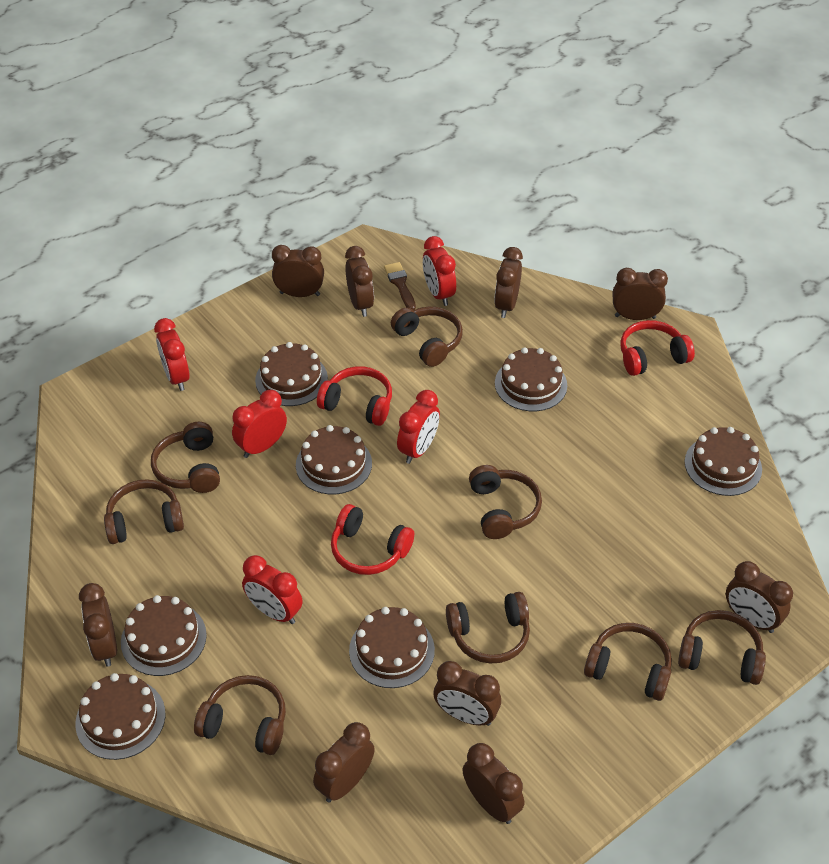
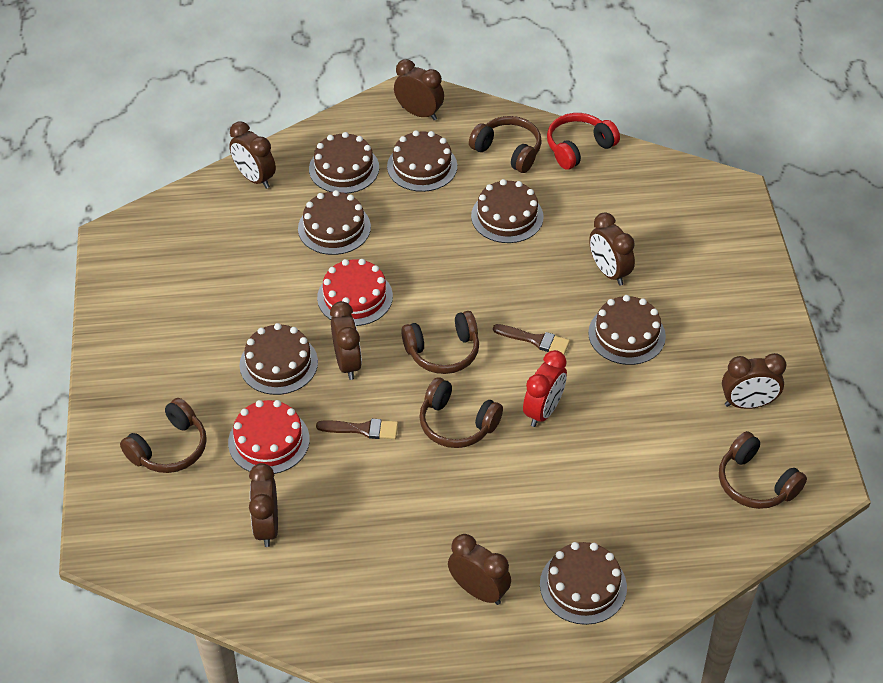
brown brush: 1 -> 2
brown clock: 9 -> 7
brown headphones: 8 -> 5
red cake: 0 -> 2
red clock: 5 -> 1
red headphones: 3 -> 1

